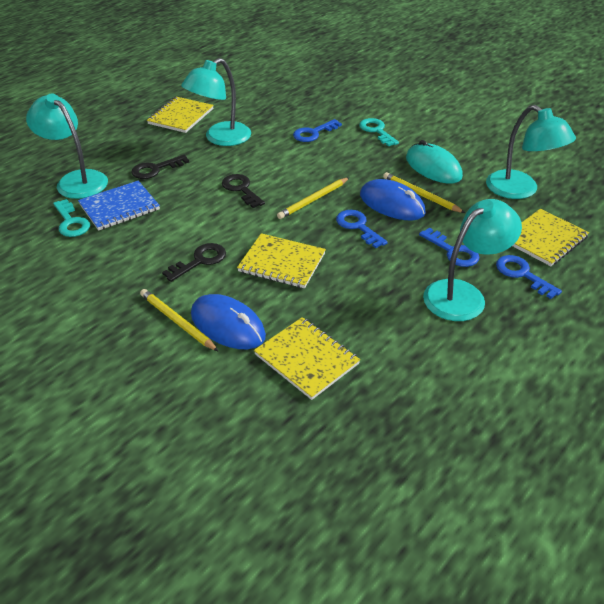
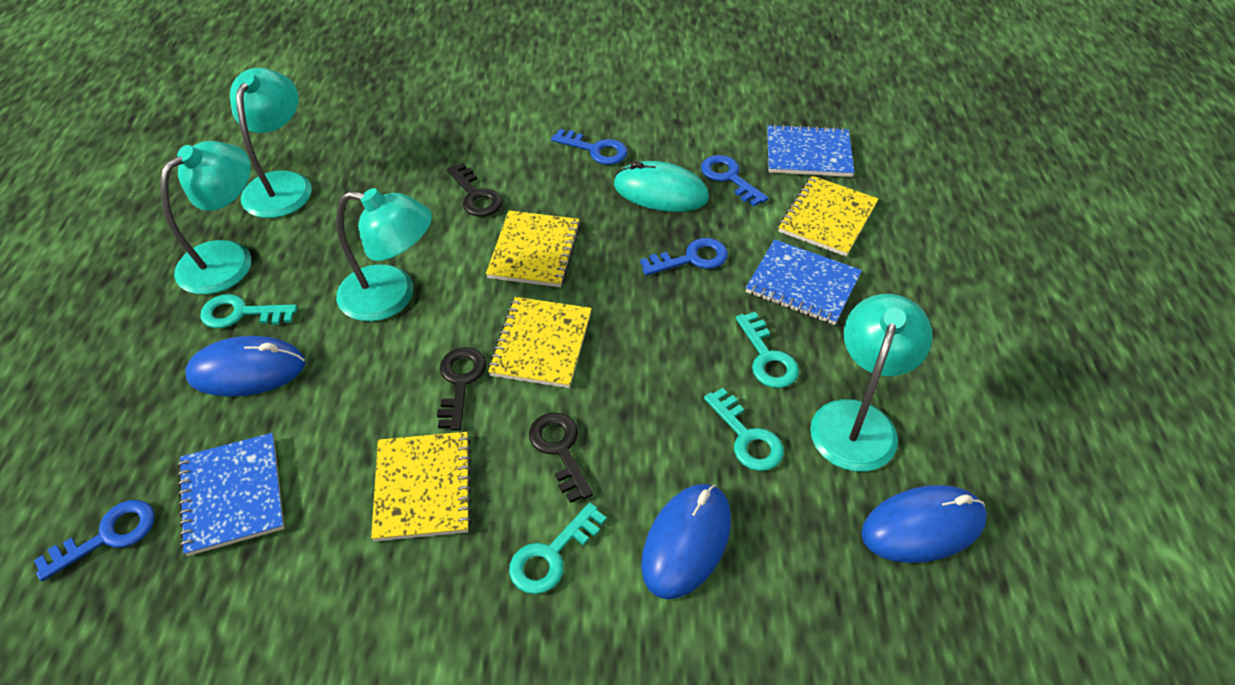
blue mouse: 2 -> 3
blue notebook: 1 -> 3
turquoise key: 2 -> 4
yellow pencil: 3 -> 0

